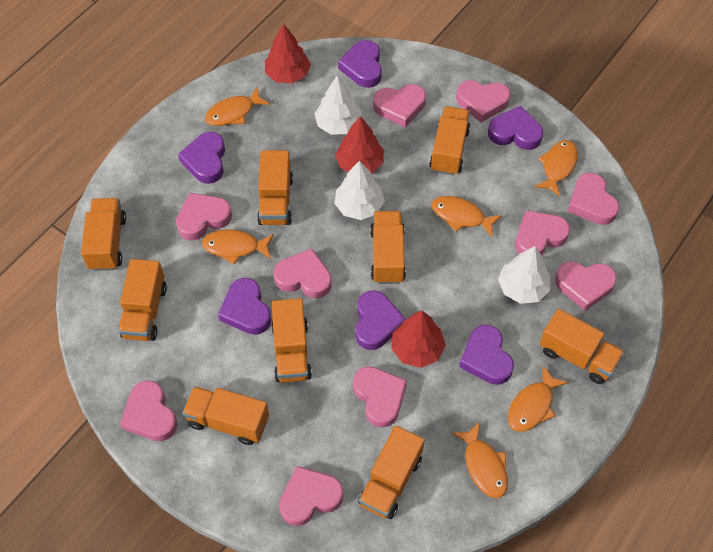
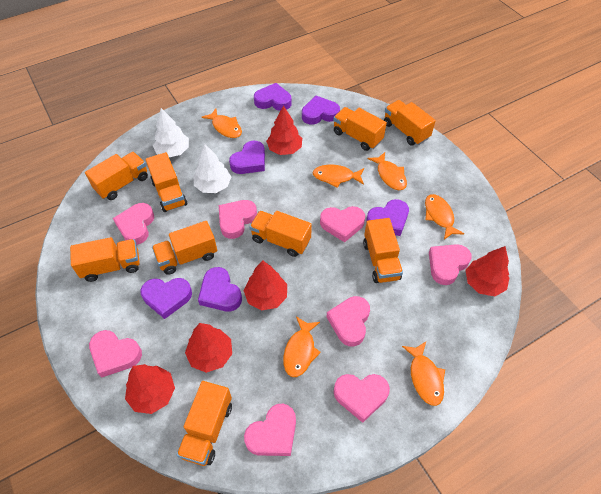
pink heart: 10 -> 8
red tree: 3 -> 5
white tree: 3 -> 2

